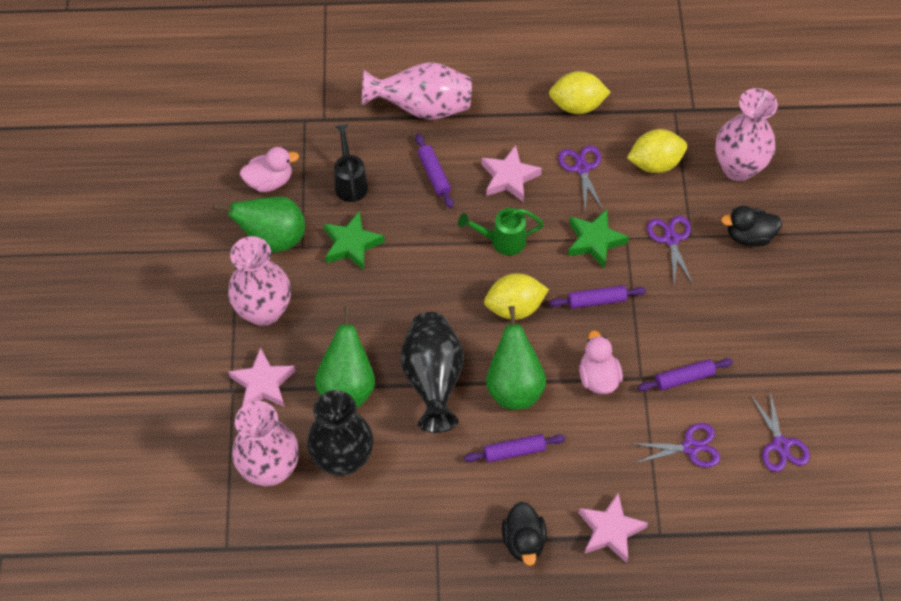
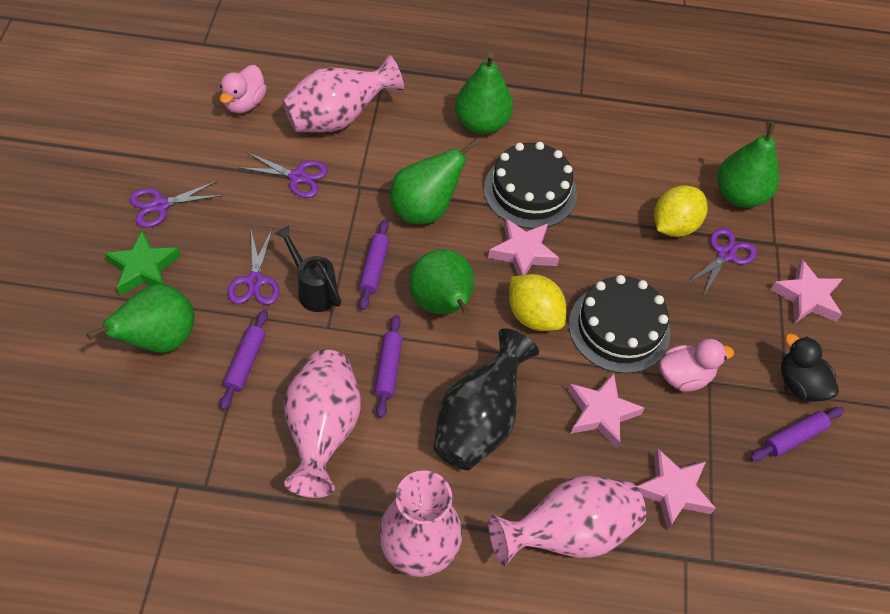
black cake: 0 -> 2
black duck: 2 -> 1
black vase: 2 -> 1
green pear: 3 -> 5
green star: 2 -> 1
green watering can: 1 -> 0
pink star: 3 -> 4
yellow lemon: 3 -> 2

